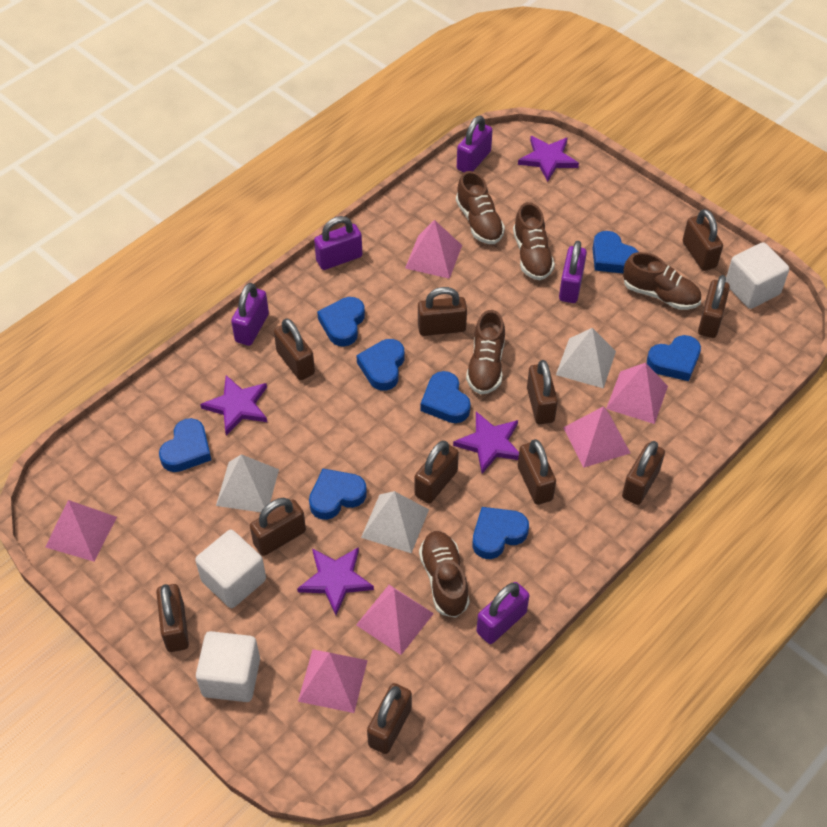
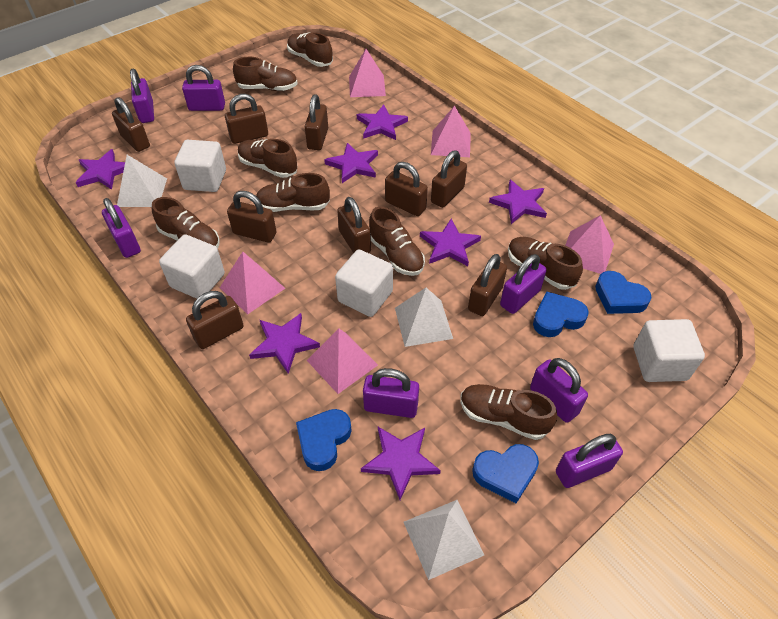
blue heart: 8 -> 4
brown padlock: 11 -> 9
brown shoe: 5 -> 8
pink pyramid: 6 -> 5
purple padlock: 5 -> 7
purple star: 4 -> 7
white cube: 3 -> 4

